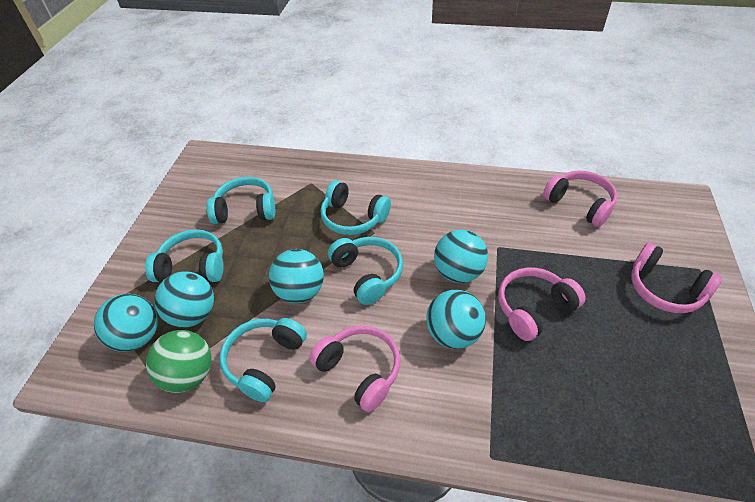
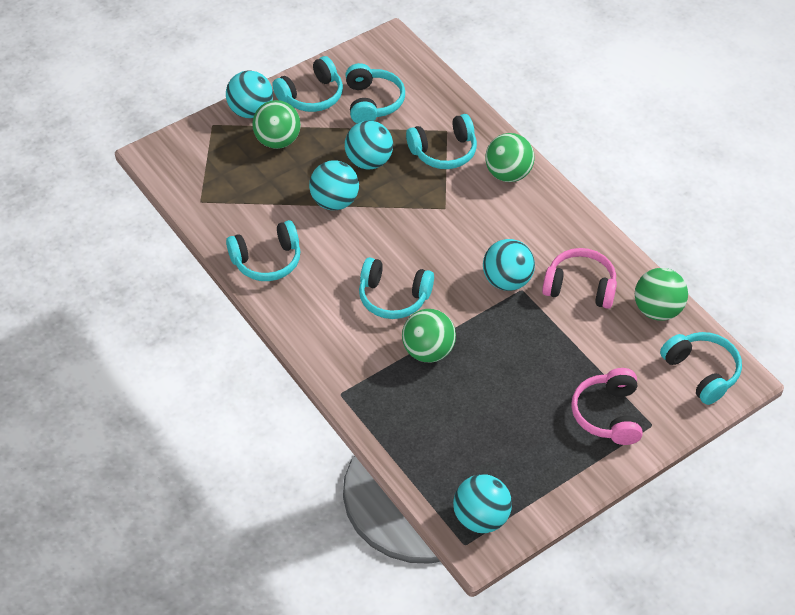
green ball: 1 -> 4
pink headphones: 4 -> 2
turquoise headphones: 5 -> 6

